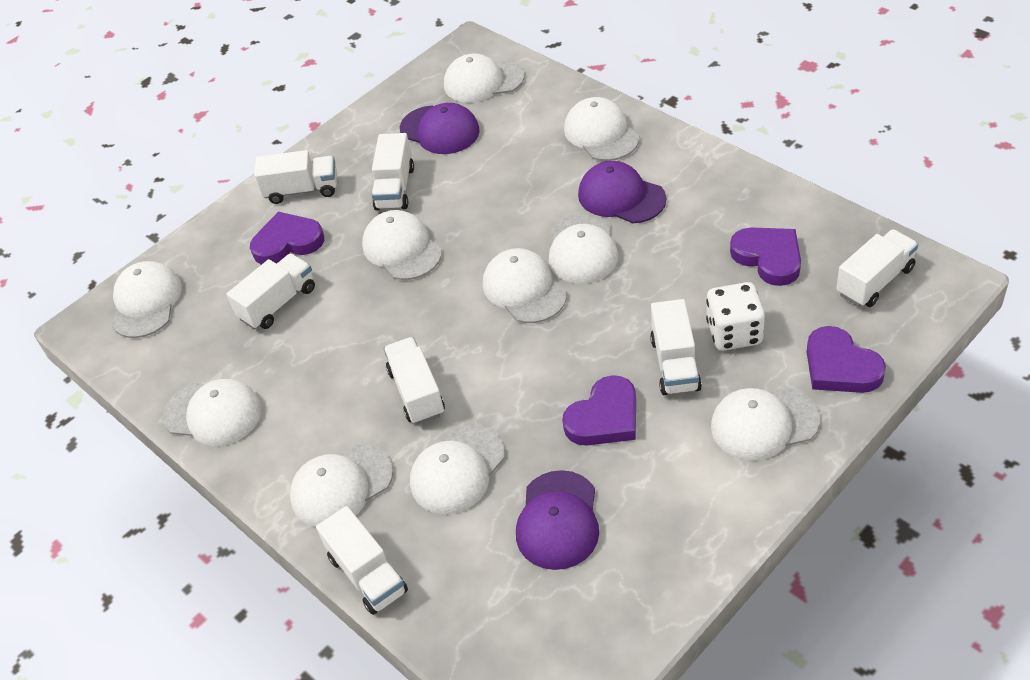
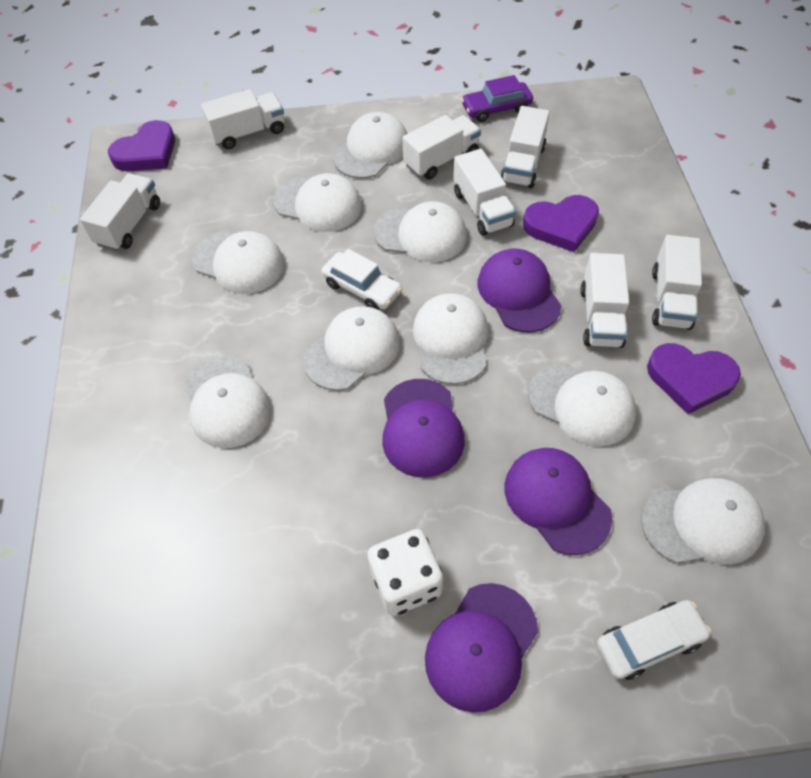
purple cap: 3 -> 4
purple car: 0 -> 1
purple heart: 4 -> 3
white cap: 10 -> 9
white car: 0 -> 2

